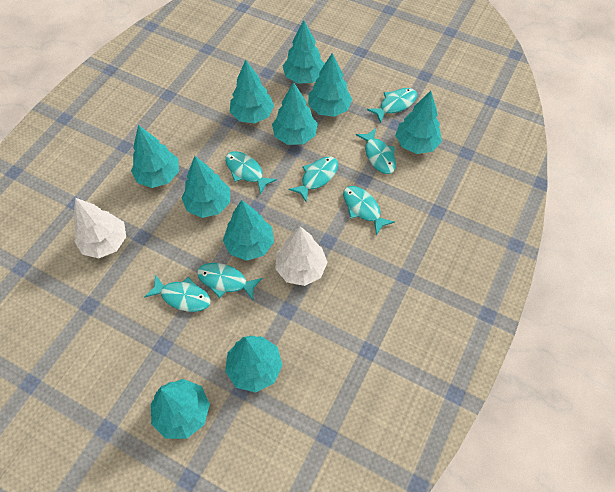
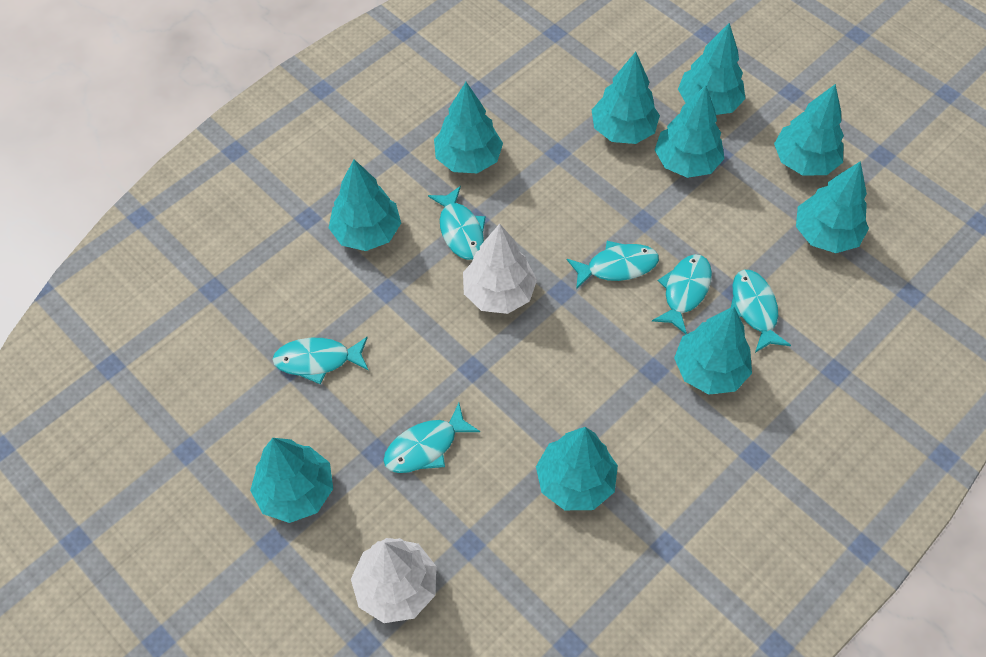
turquoise fish: 7 -> 6

